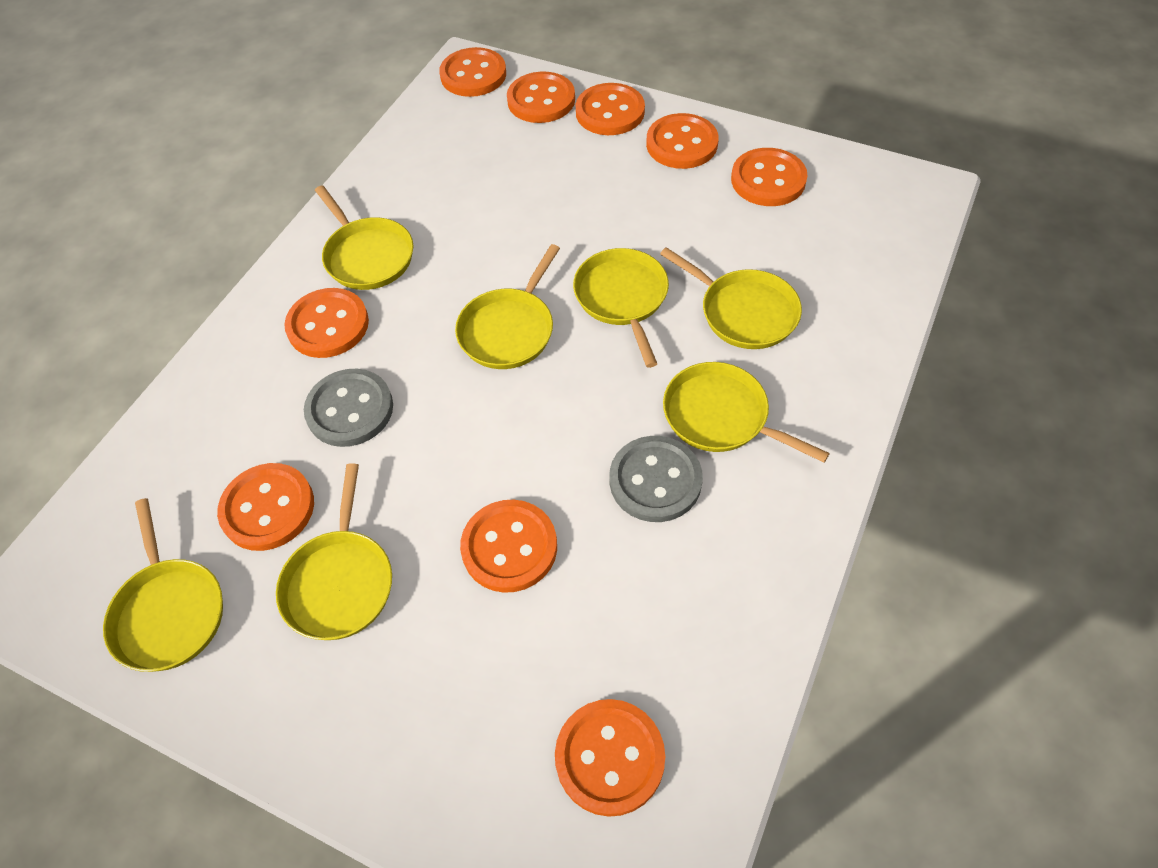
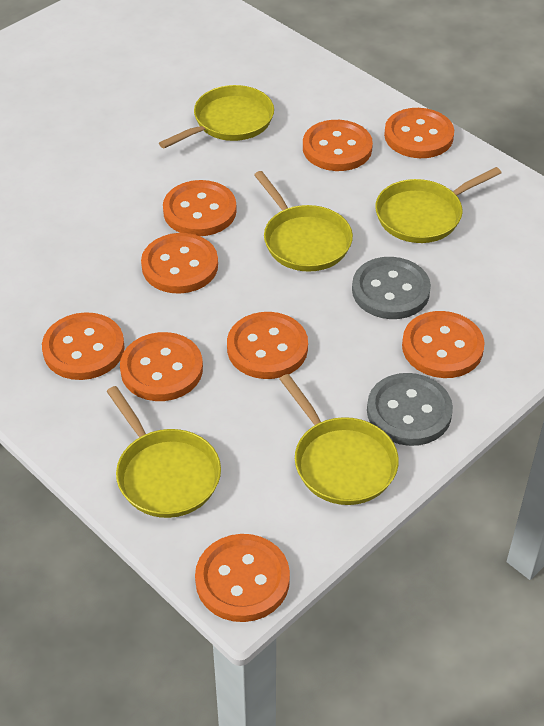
yellow pan: 7 -> 5

